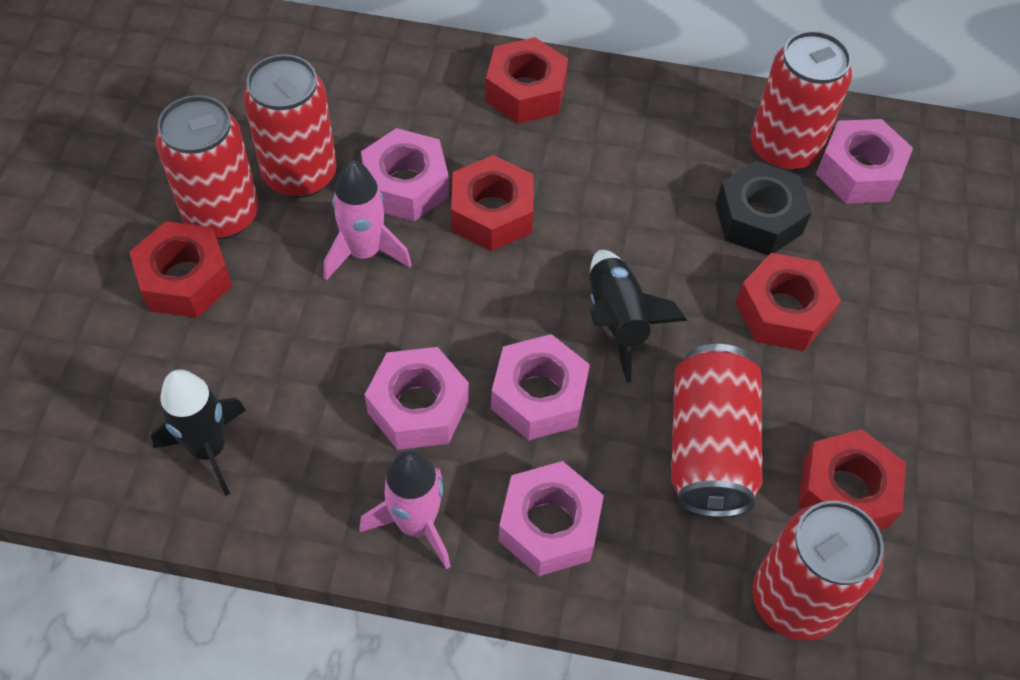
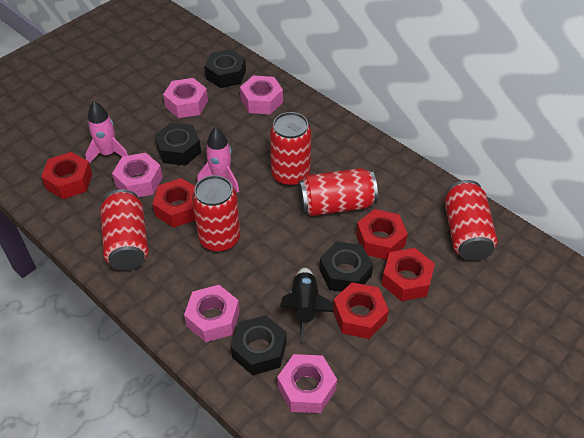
black nut: 1 -> 4
black rocket: 2 -> 1

